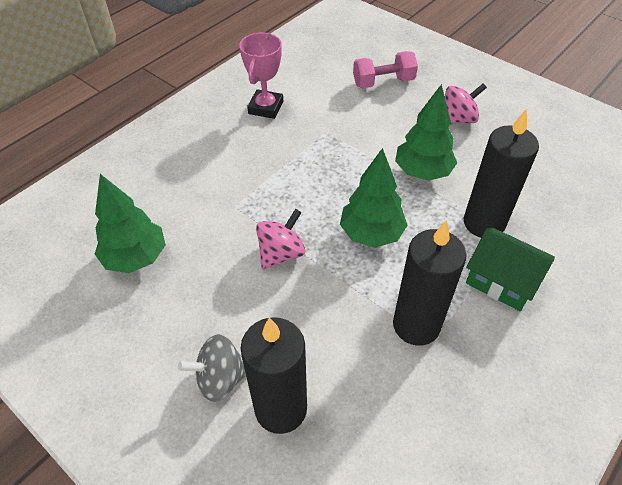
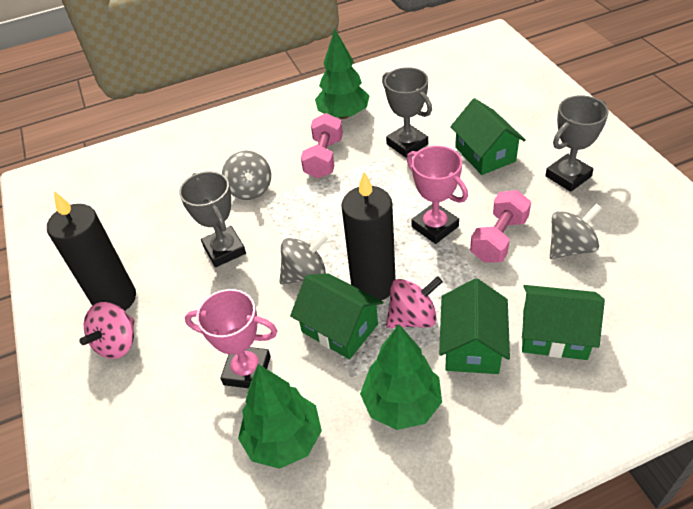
black candle: 3 -> 2
green house: 1 -> 4
grey spinning top: 1 -> 3
grey trophy: 0 -> 3
pink dumbbell: 1 -> 2
pink trophy: 1 -> 2

